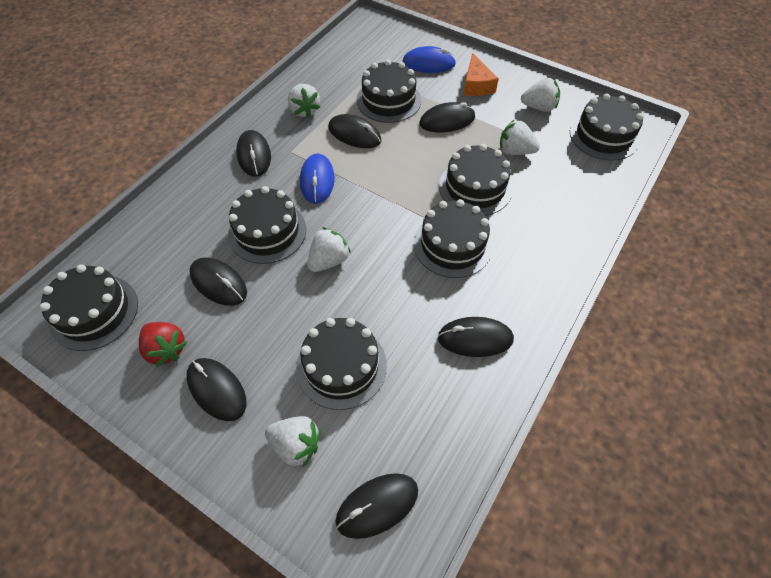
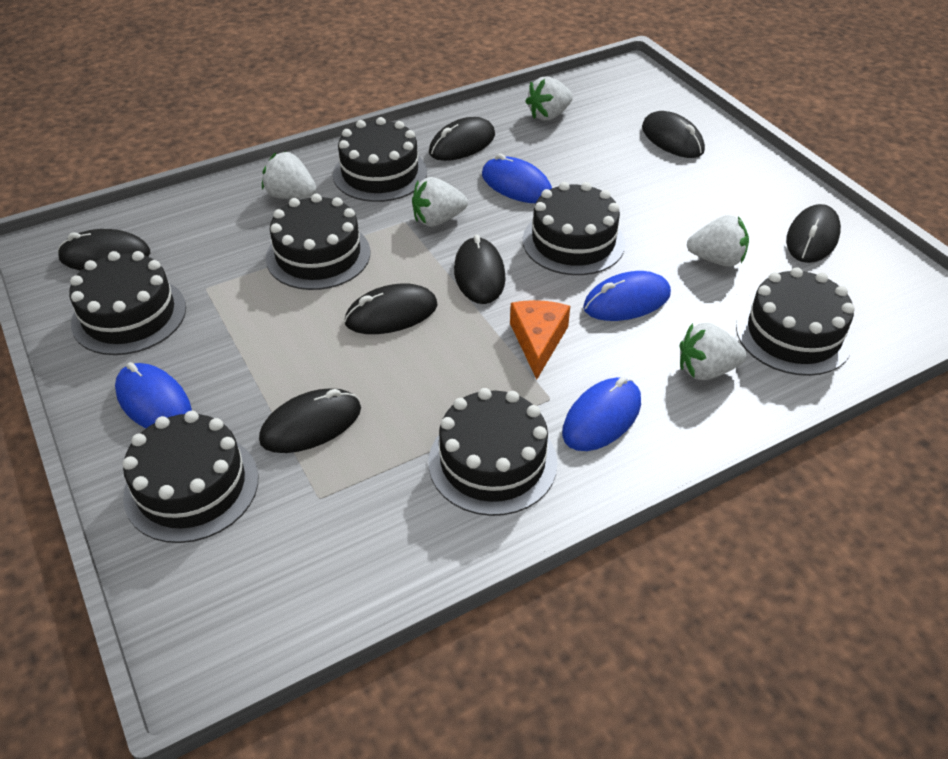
blue mouse: 2 -> 4
red strawberry: 1 -> 0

